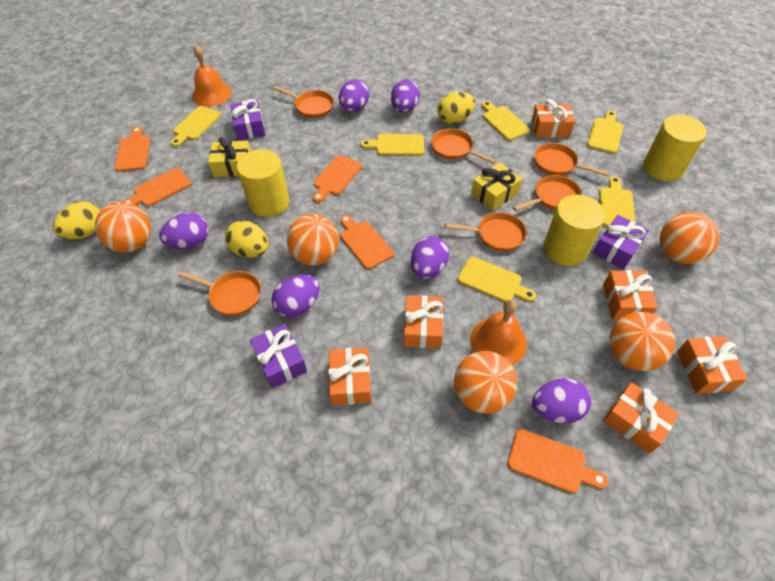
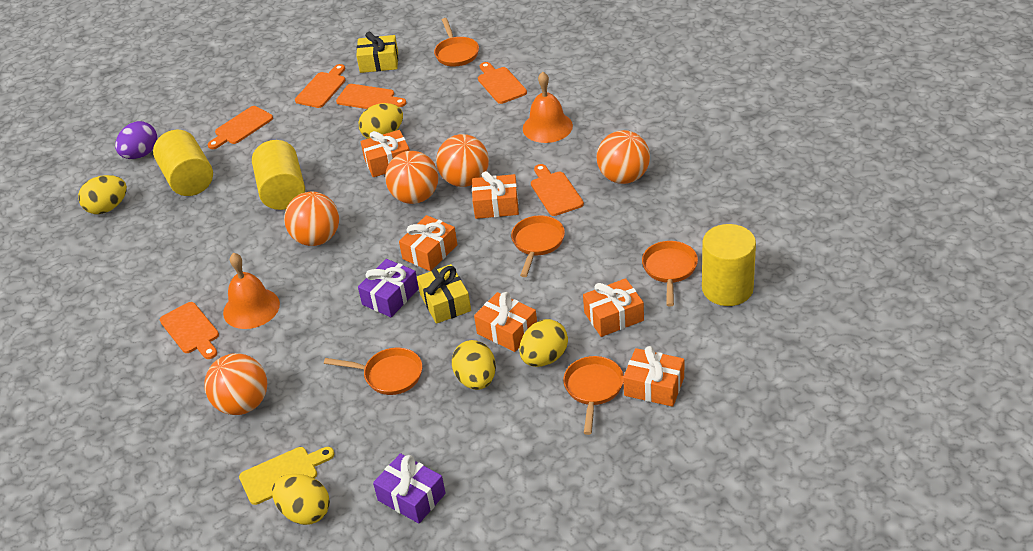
orange cutting board: 5 -> 6
orange pan: 6 -> 5
purple egg: 6 -> 1
purple gift: 3 -> 2
yellow cutting board: 6 -> 1
yellow egg: 3 -> 5

